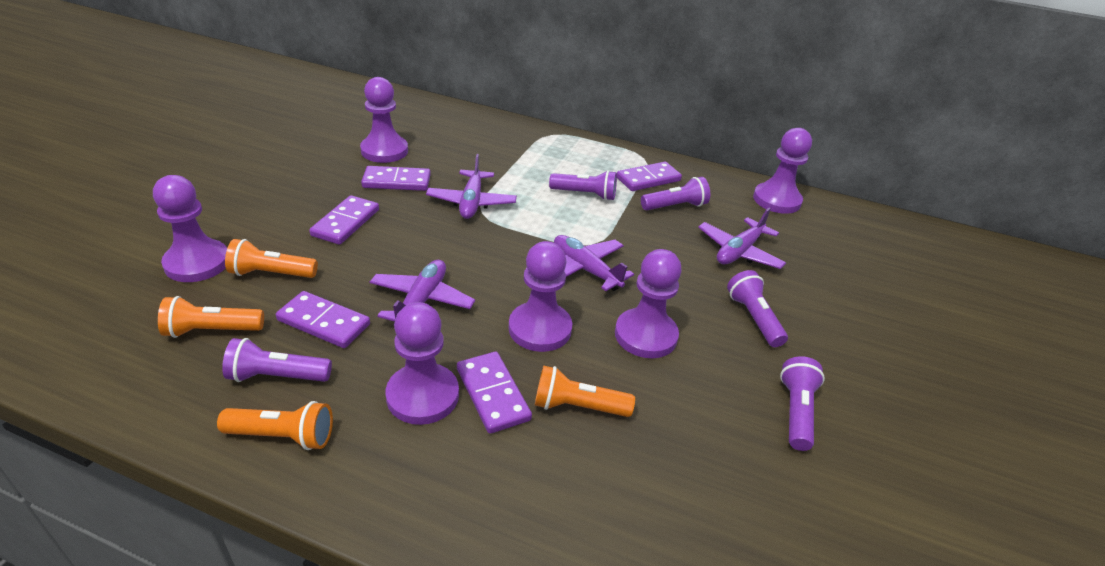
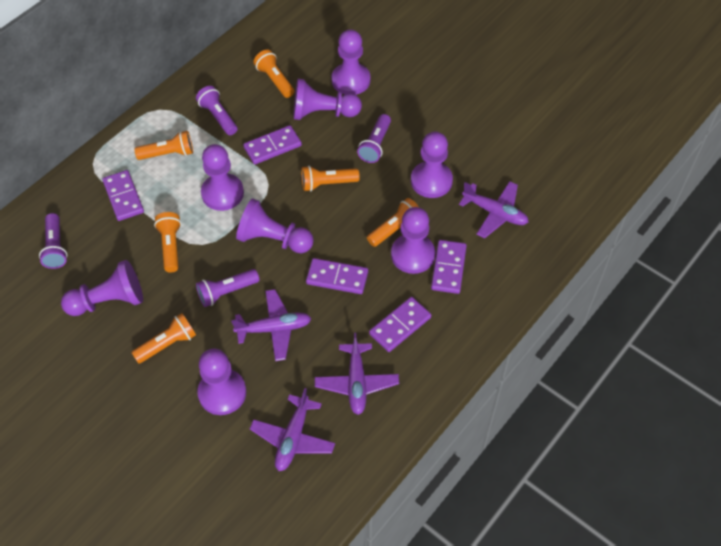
orange flashlight: 4 -> 6
purple flashlight: 5 -> 4
purple pawn: 6 -> 8

